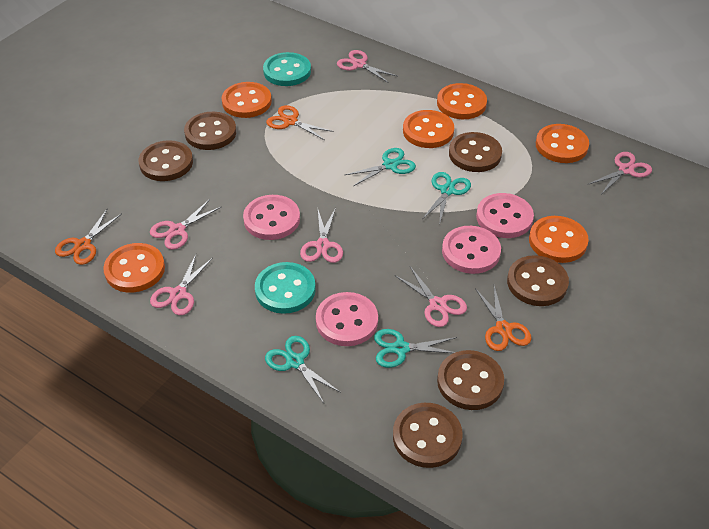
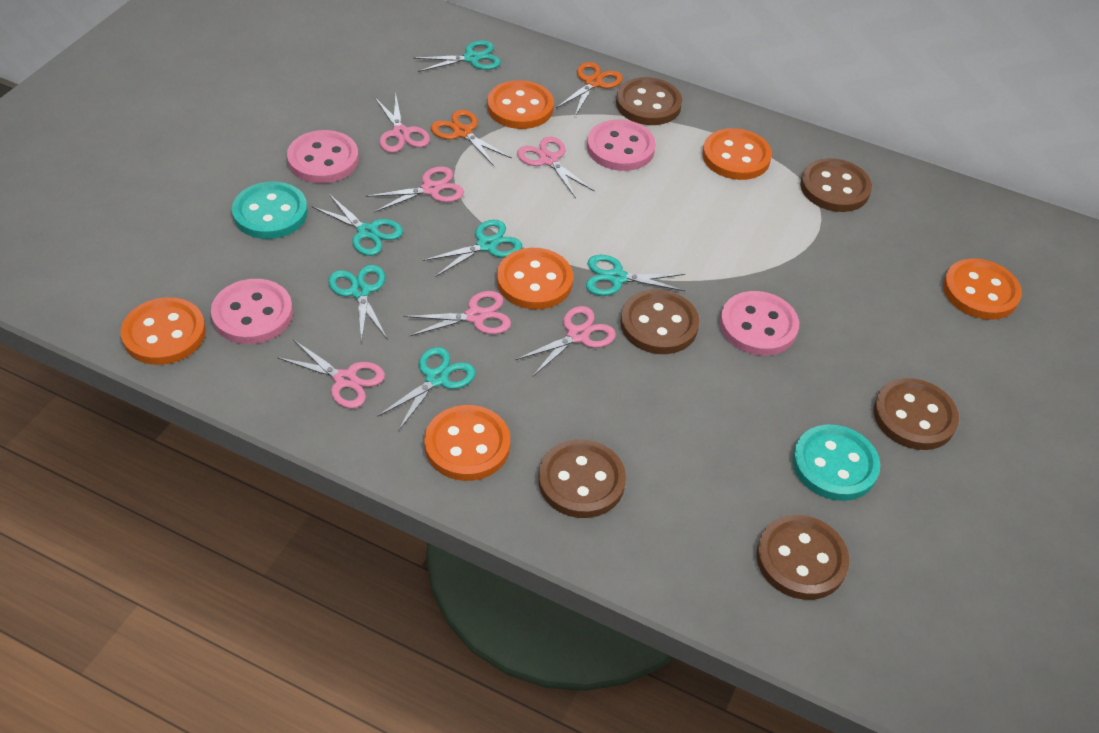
orange scissors: 3 -> 2
turquoise scissors: 4 -> 6

